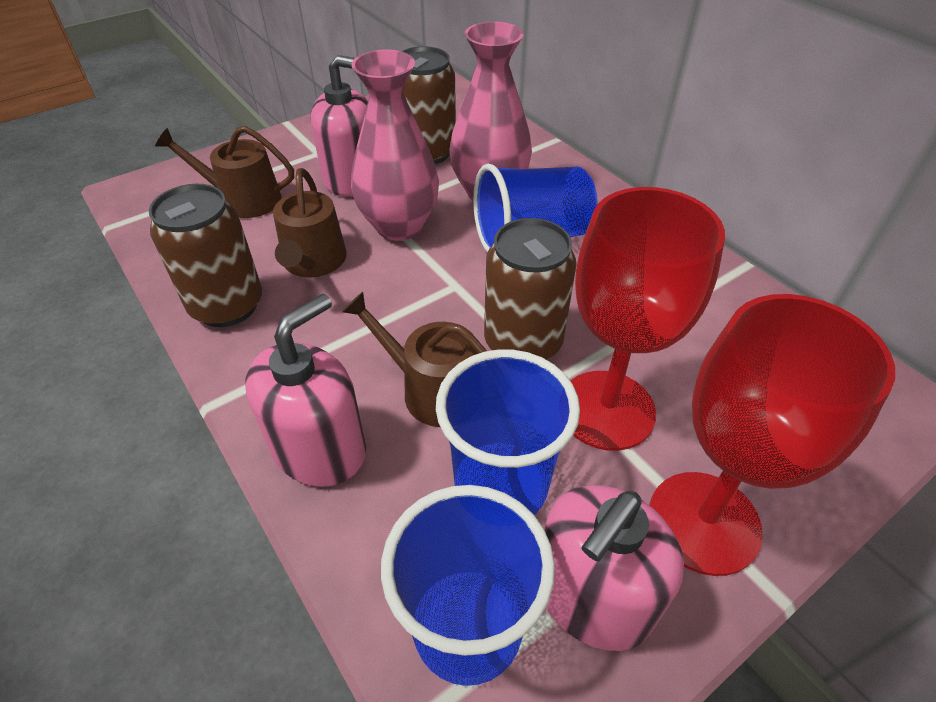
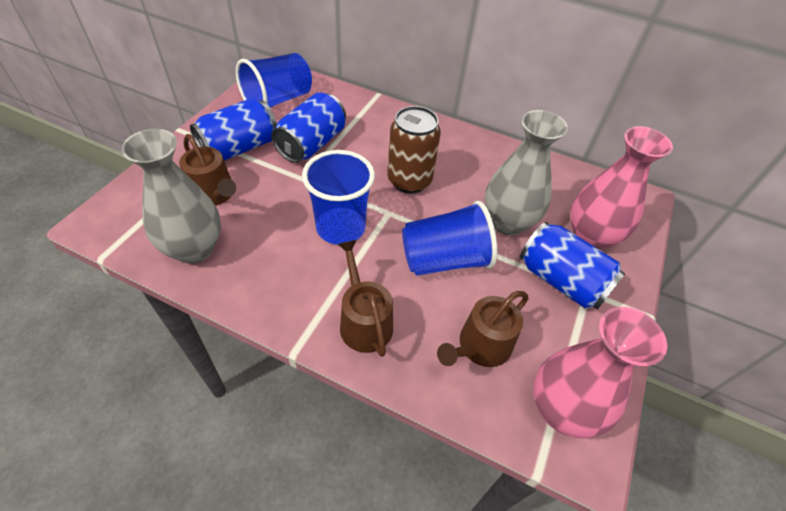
blue can: 0 -> 3
brown can: 3 -> 1
grey vase: 0 -> 2
pink soap dispenser: 3 -> 0
red goblet: 2 -> 0

